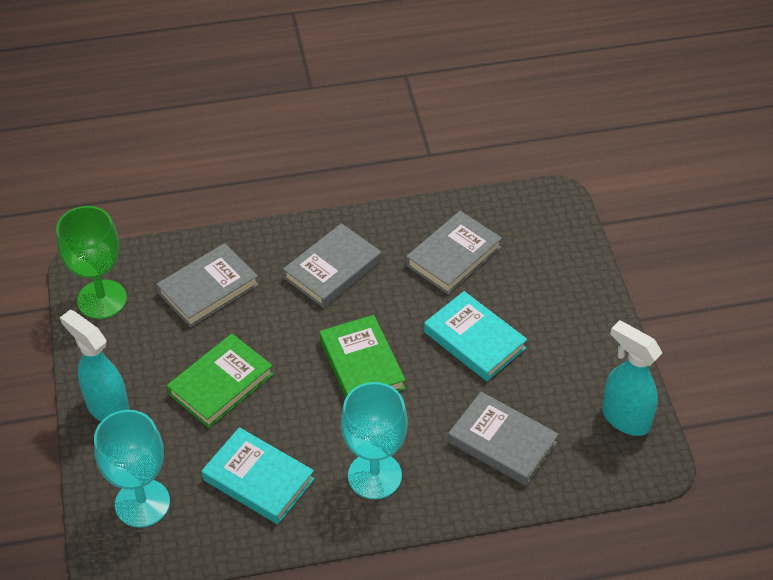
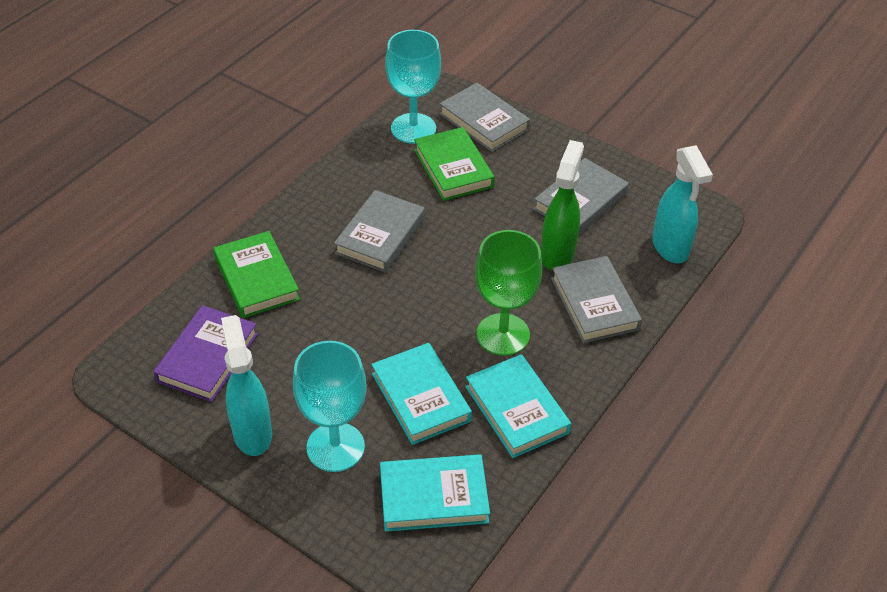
green spray bottle: 0 -> 1
purple book: 0 -> 1
turquoise book: 2 -> 3

